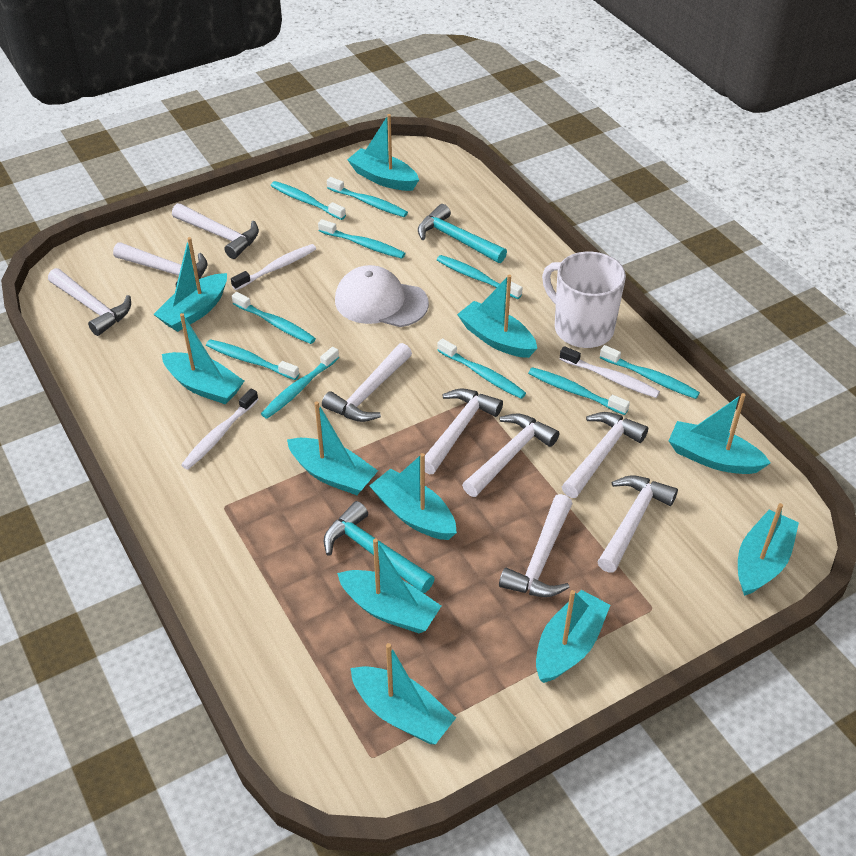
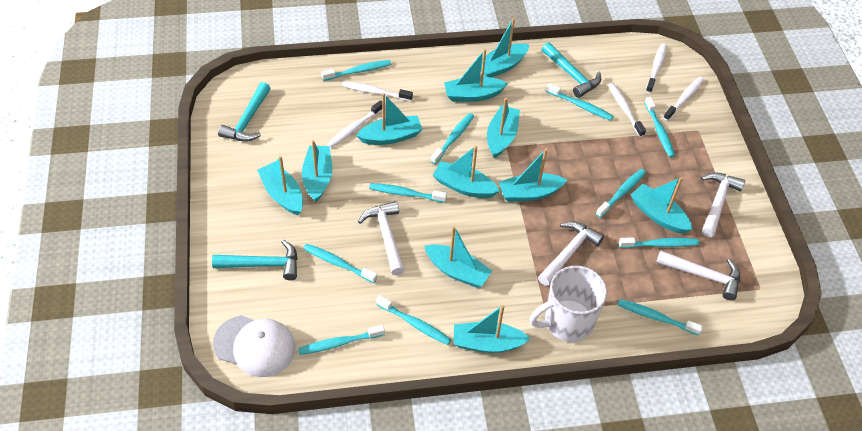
turquoise hammer: 2 -> 3
turquoise toothbrush: 10 -> 11
white hammer: 9 -> 4
white toothbrush: 3 -> 5

